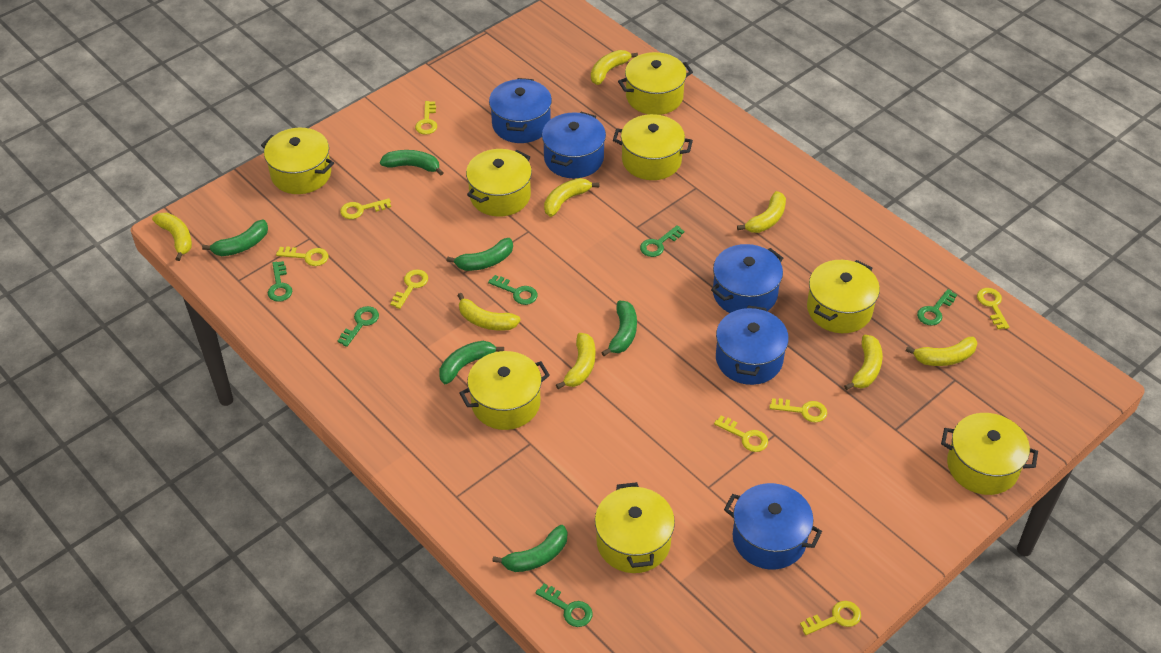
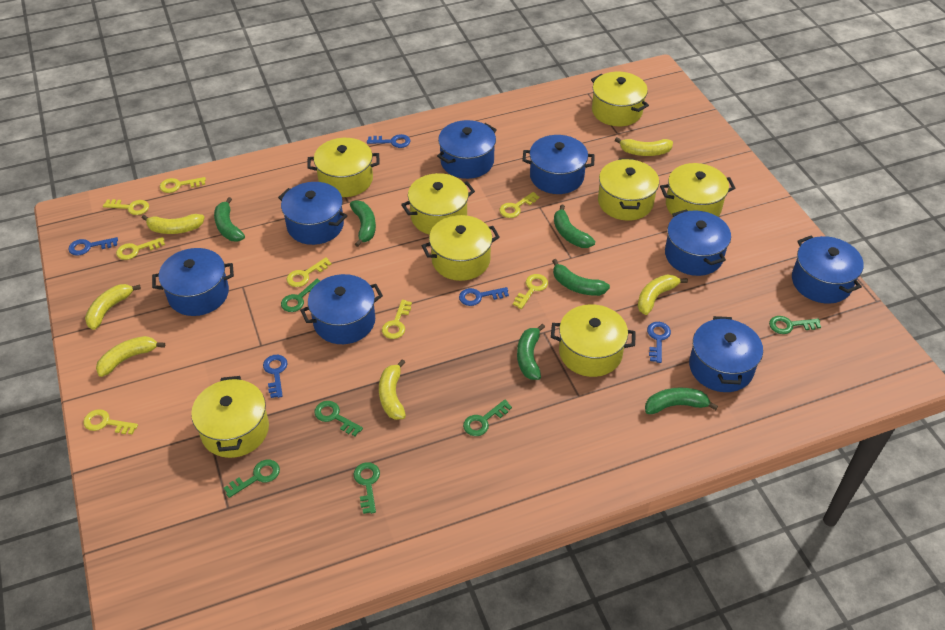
blue key: 0 -> 5
blue pot: 5 -> 8
yellow banana: 8 -> 6

